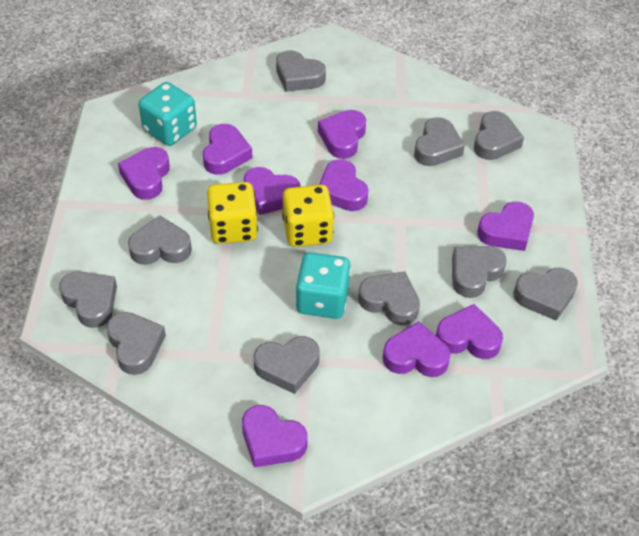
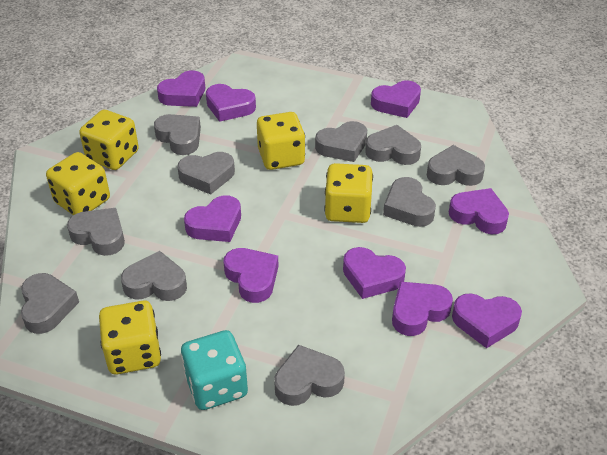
turquoise dice: 2 -> 1
yellow dice: 2 -> 5

